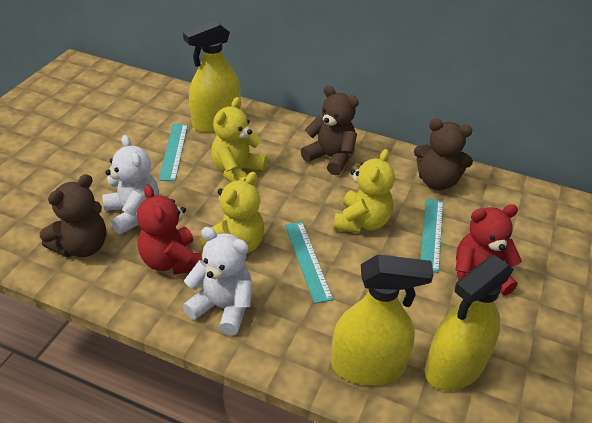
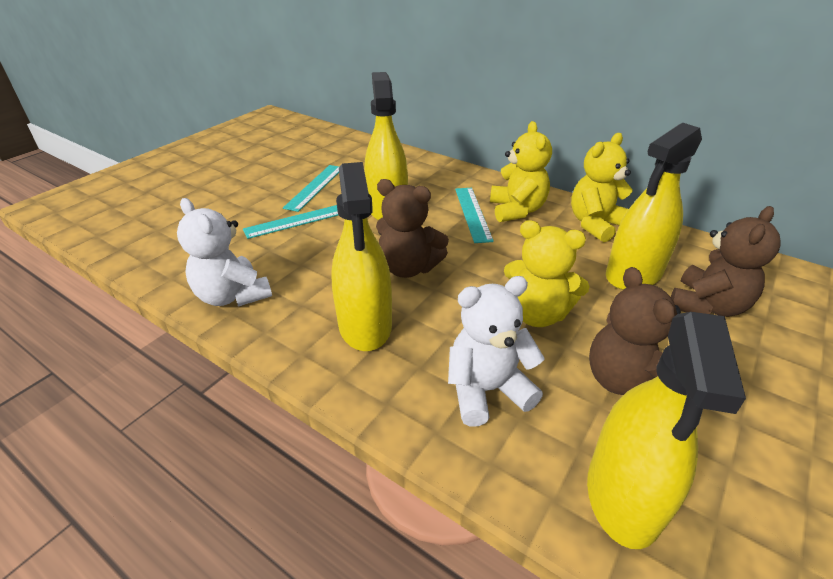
red teddy bear: 2 -> 0
yellow spray bottle: 3 -> 4

